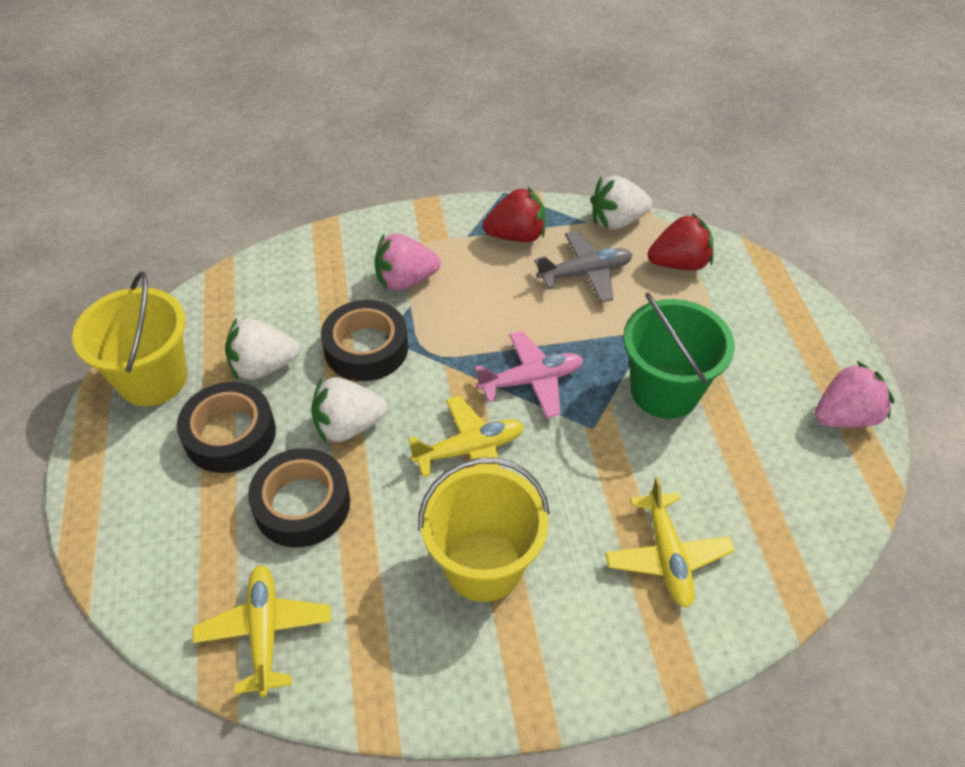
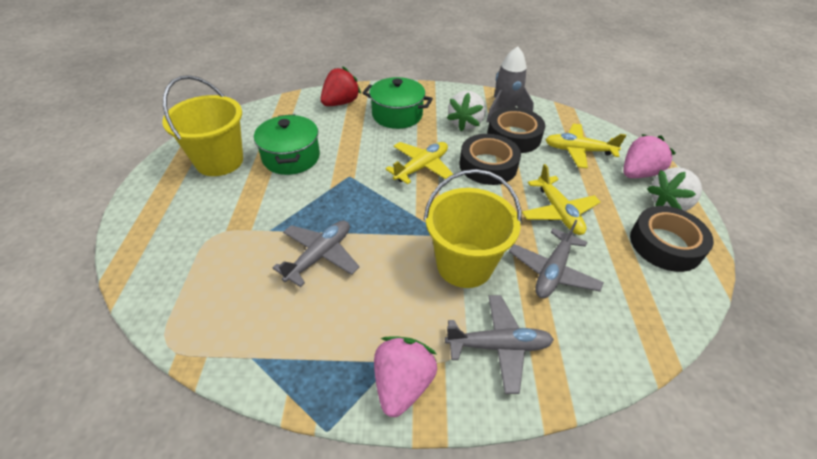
green bucket: 1 -> 0
green pot: 0 -> 2
grey plane: 1 -> 3
grey rocket: 0 -> 1
pink plane: 1 -> 0
red strawberry: 2 -> 1
white strawberry: 3 -> 2

